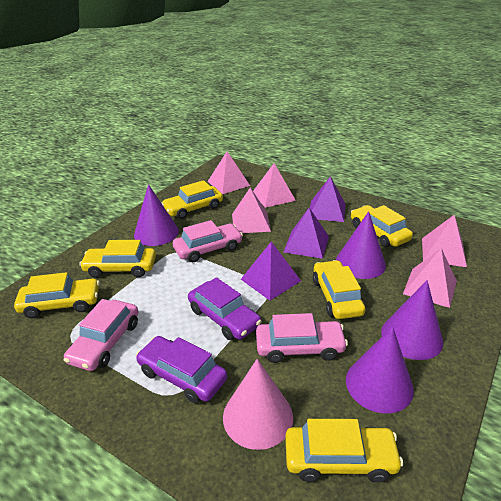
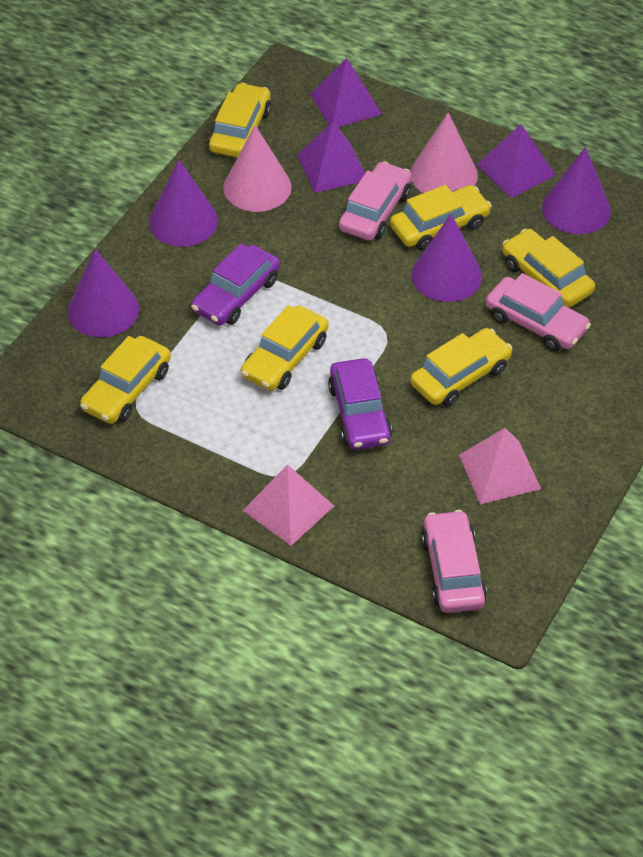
pink cone: 1 -> 2
pink pyramid: 5 -> 2

